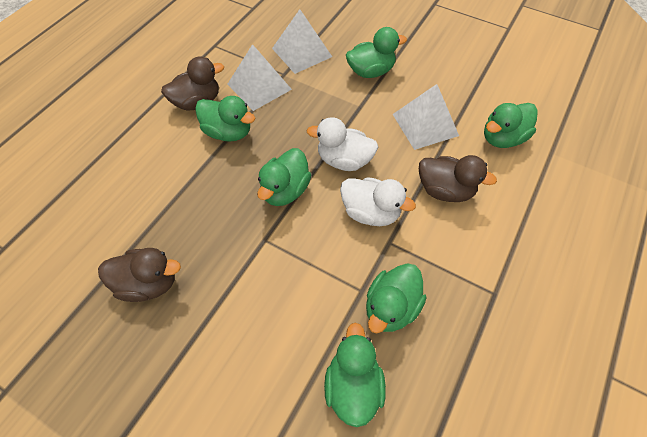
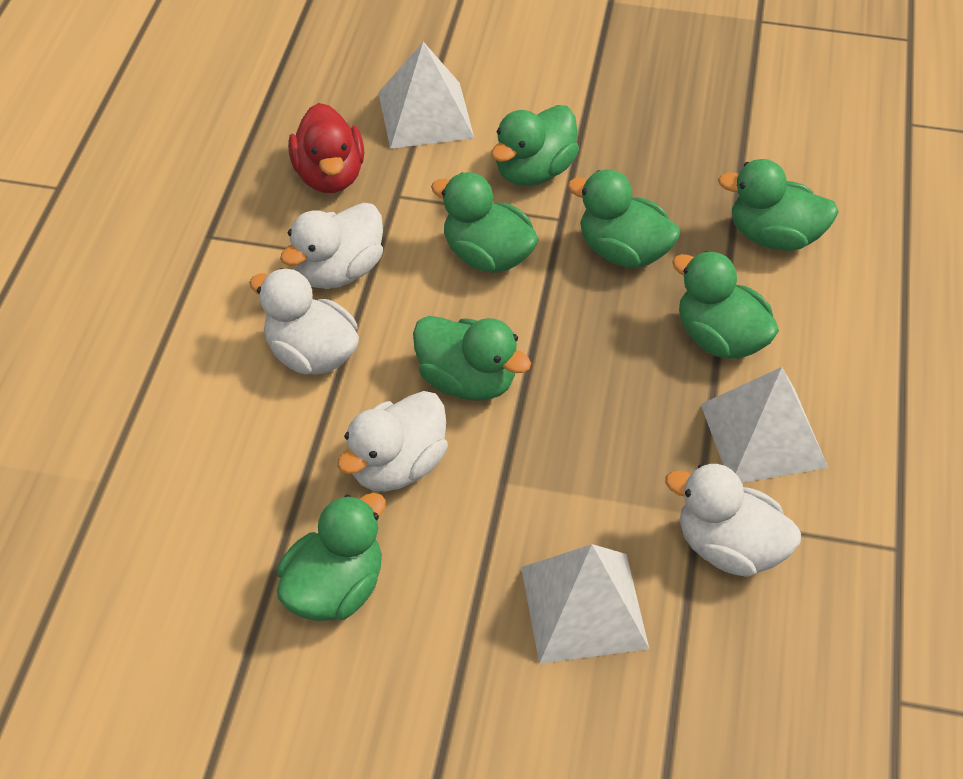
brown duck: 3 -> 0
green duck: 6 -> 7
red duck: 0 -> 1
white duck: 2 -> 4

